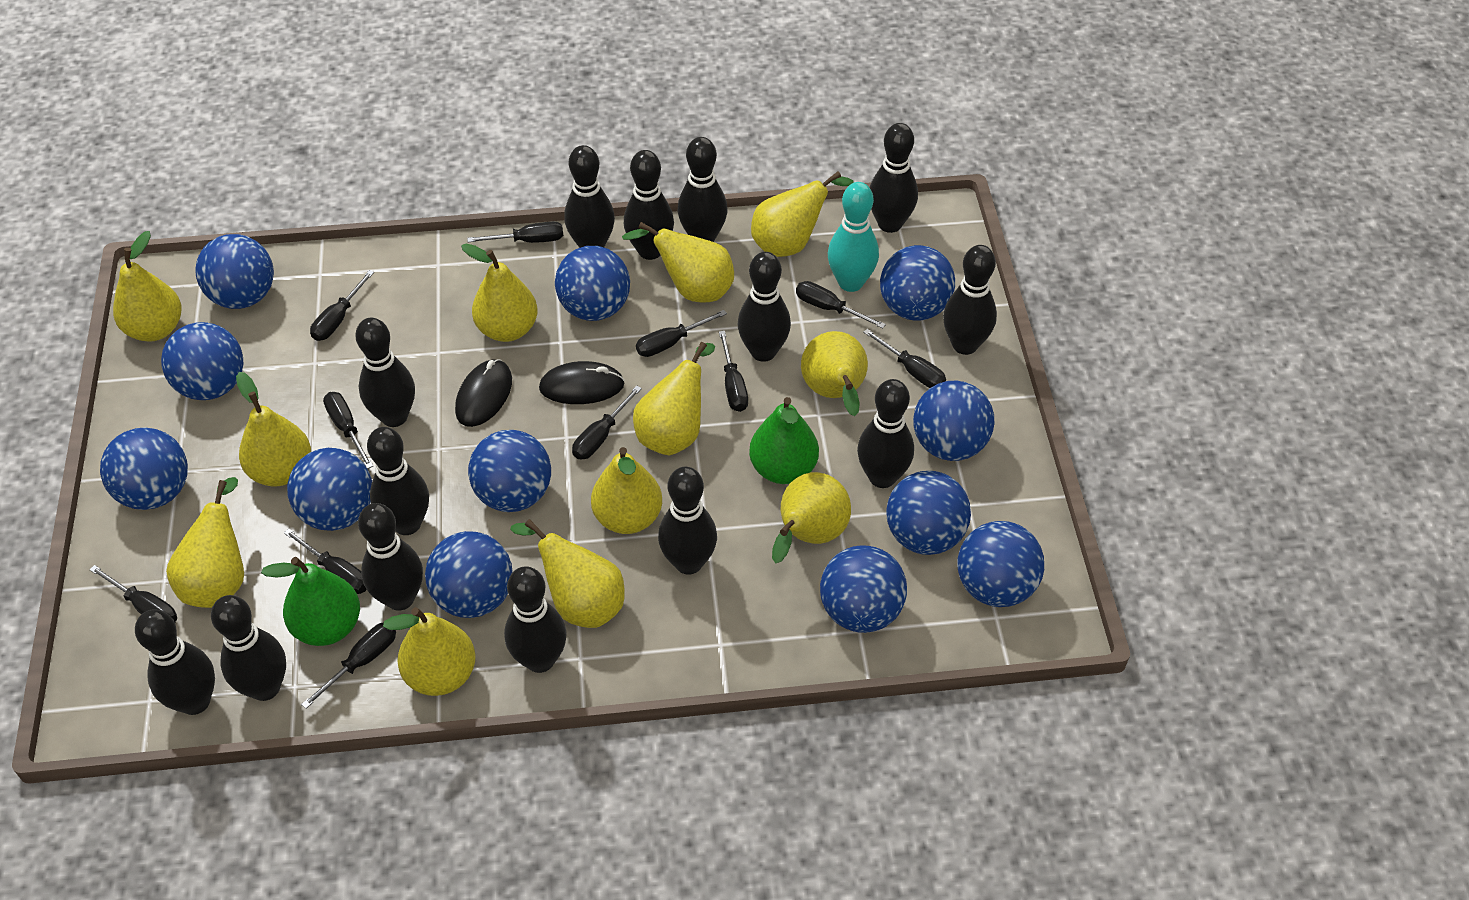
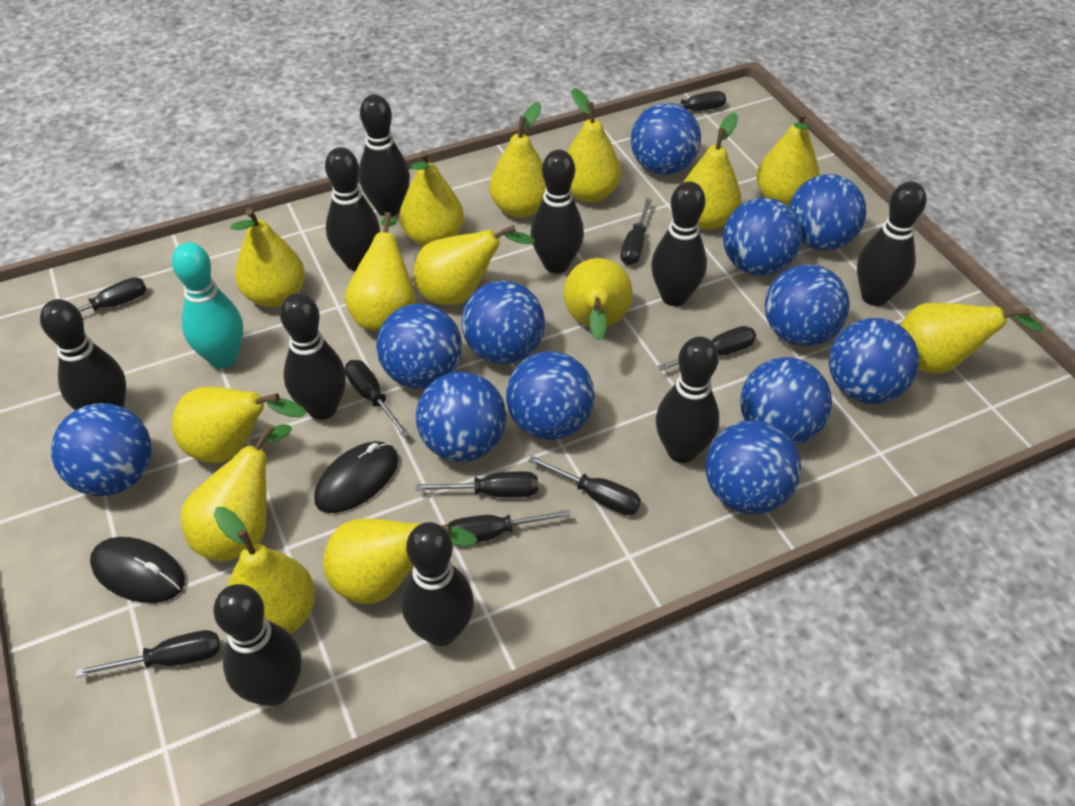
black bowling pin: 14 -> 10
black screwdriver: 11 -> 9
green pear: 2 -> 0
yellow pear: 12 -> 14

